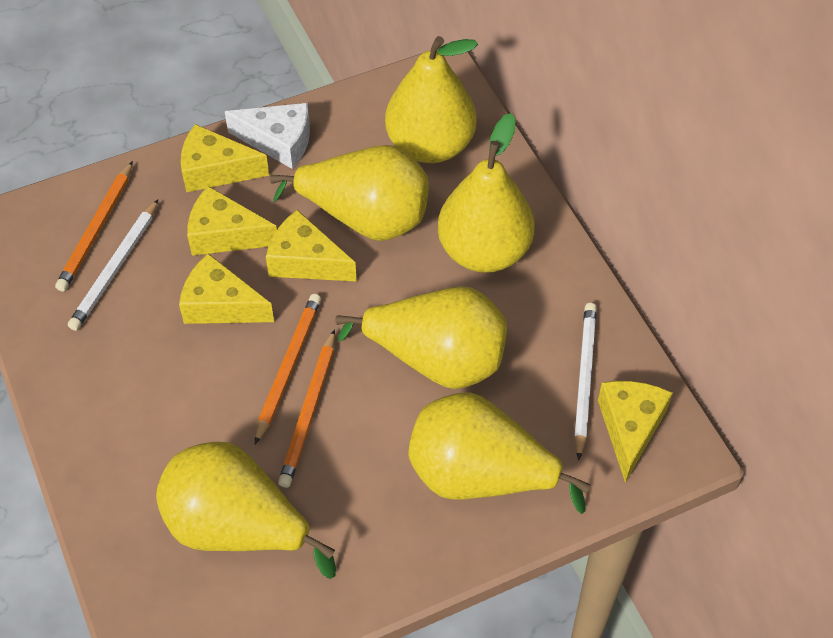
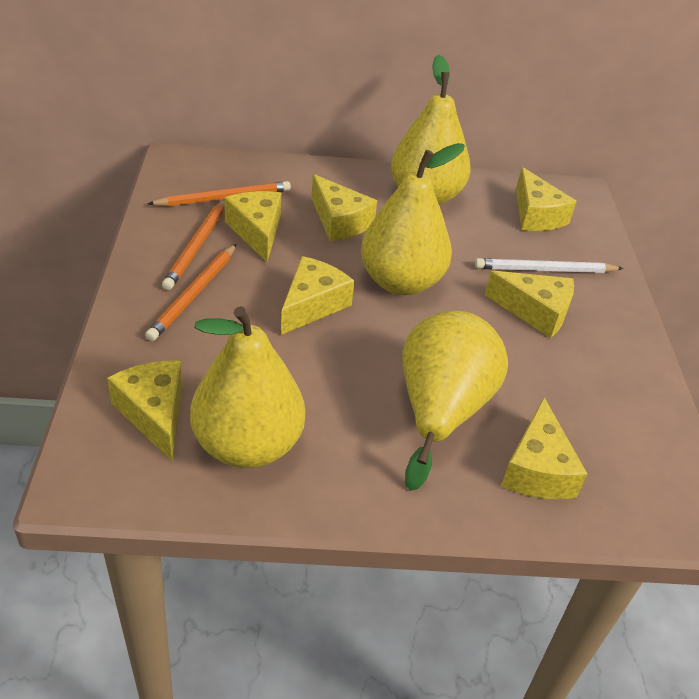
white cheese: 1 -> 0
white pencil: 2 -> 1
yellow cheese: 5 -> 7
yellow pear: 6 -> 4

